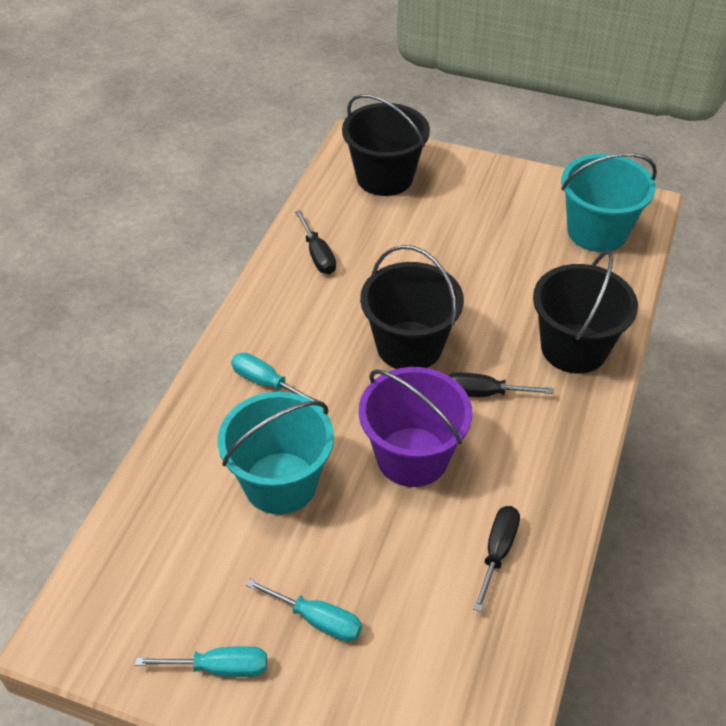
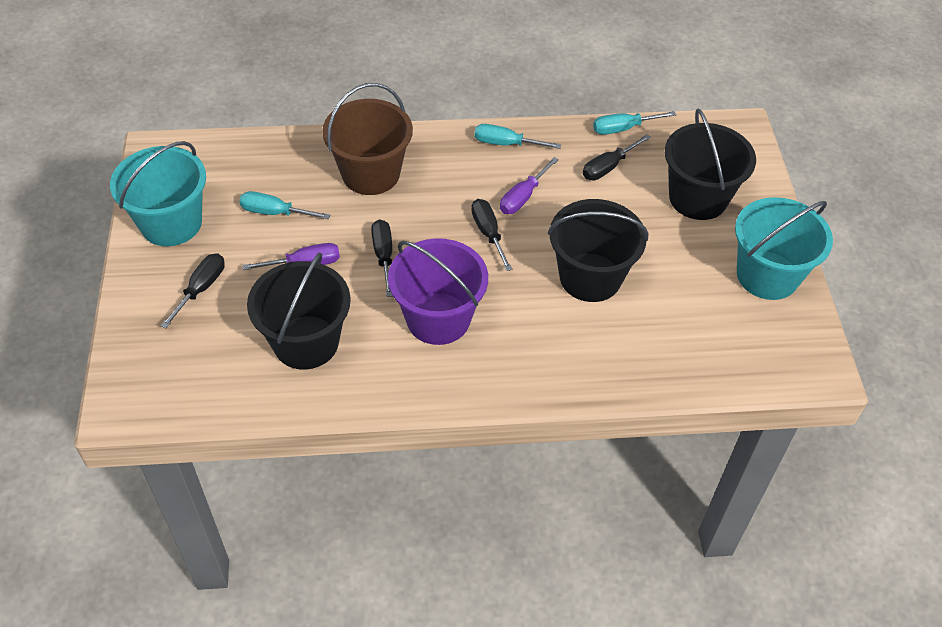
black screwdriver: 3 -> 4
brown bucket: 0 -> 1
purple screwdriver: 0 -> 2

